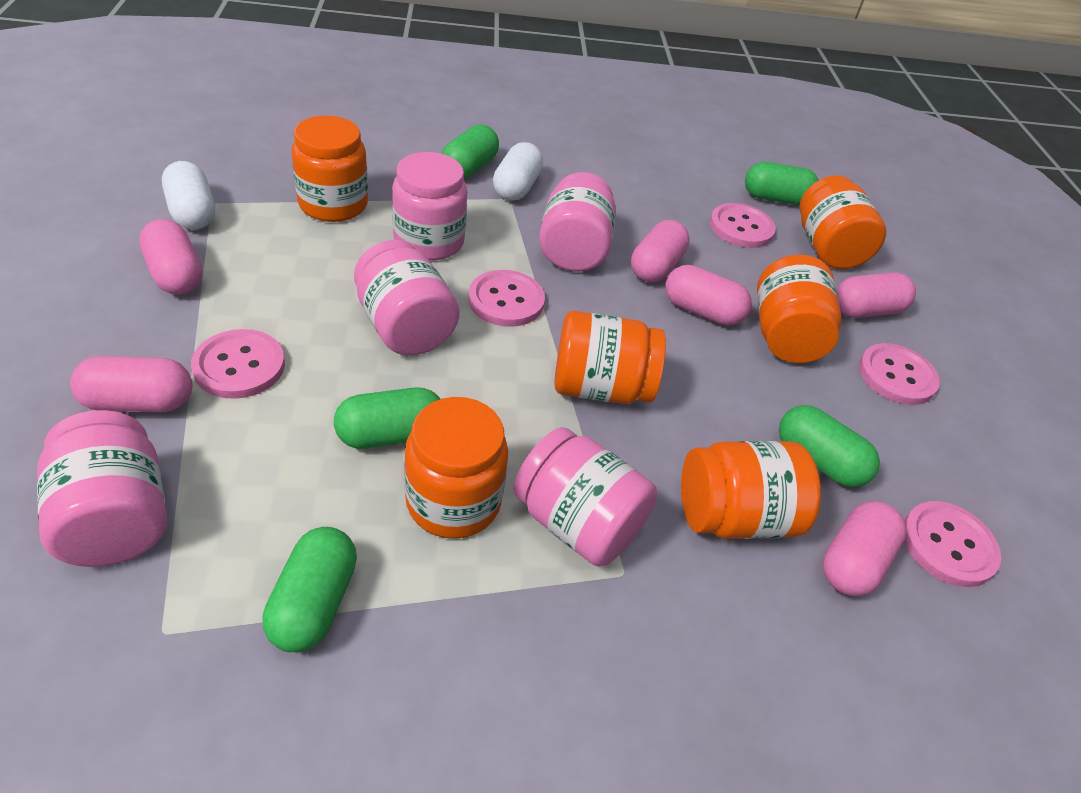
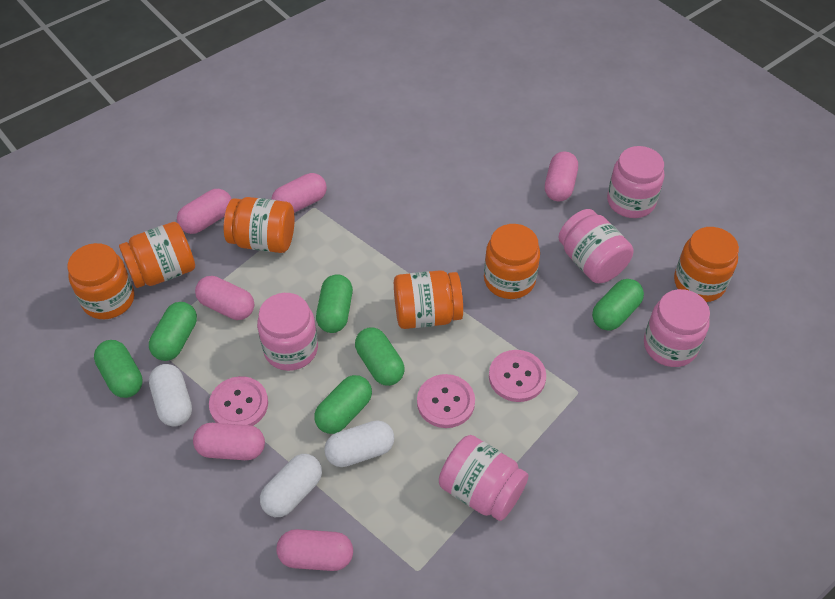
green capsule: 5 -> 6
pink button: 5 -> 3
white capsule: 2 -> 3

